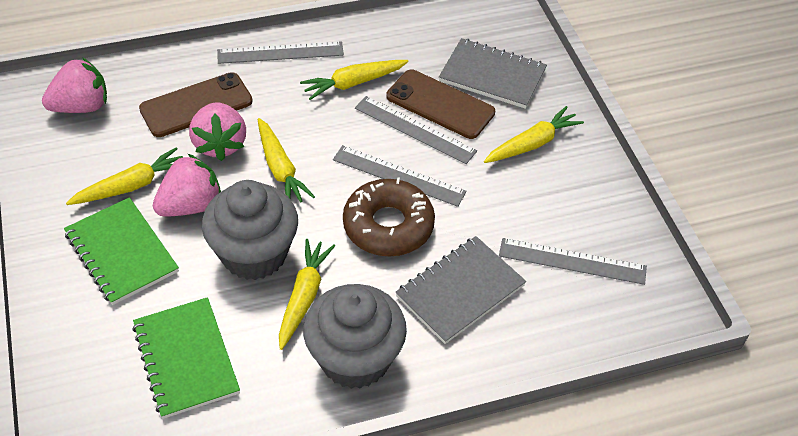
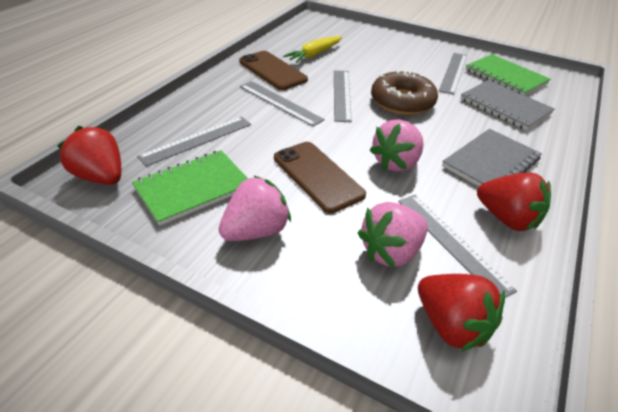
grey cupcake: 2 -> 0
grey ruler: 4 -> 5
red strawberry: 0 -> 3
yellow carrot: 5 -> 1

